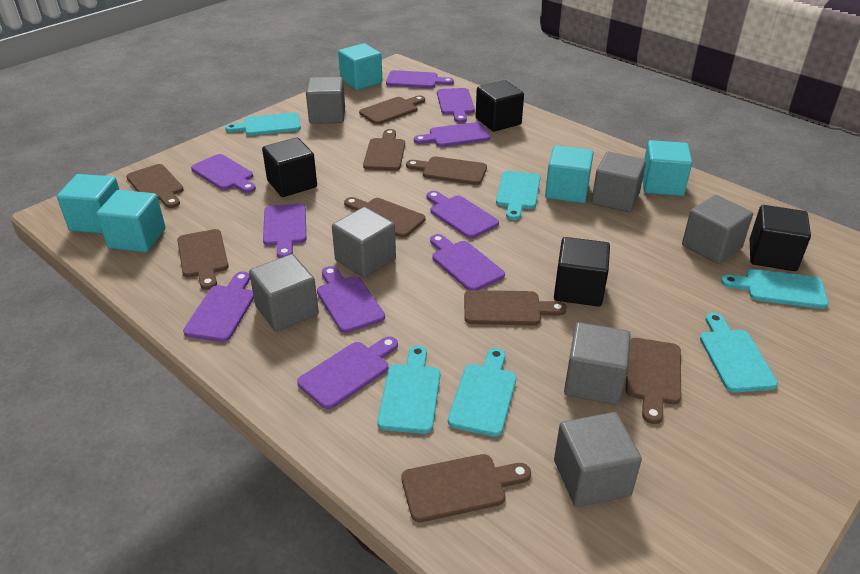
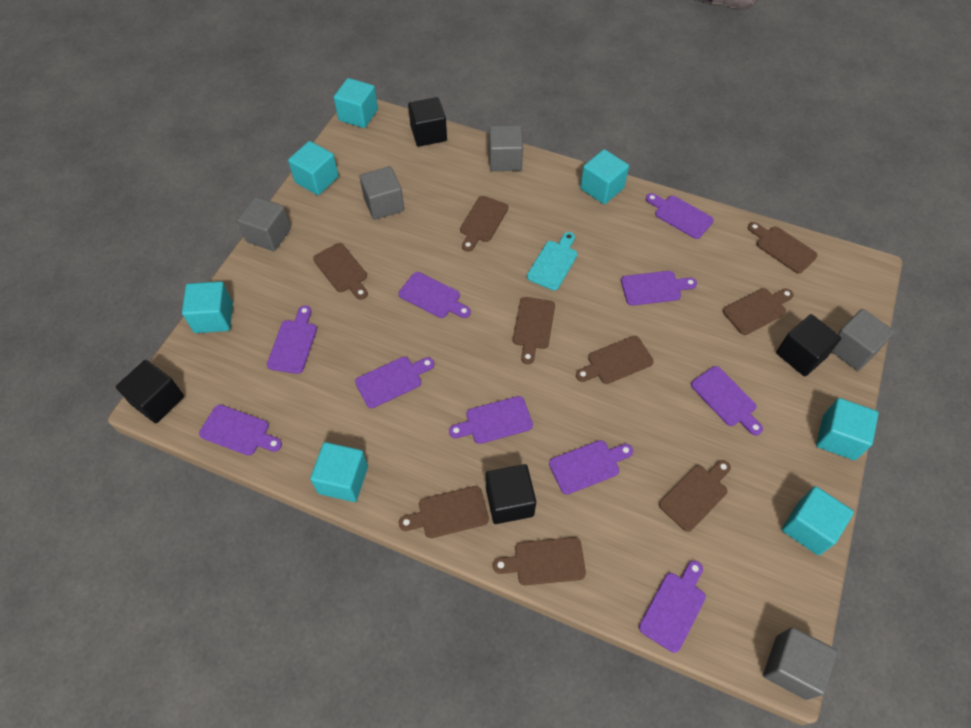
grey cube: 7 -> 5
turquoise cube: 5 -> 7
turquoise cutting board: 6 -> 1

